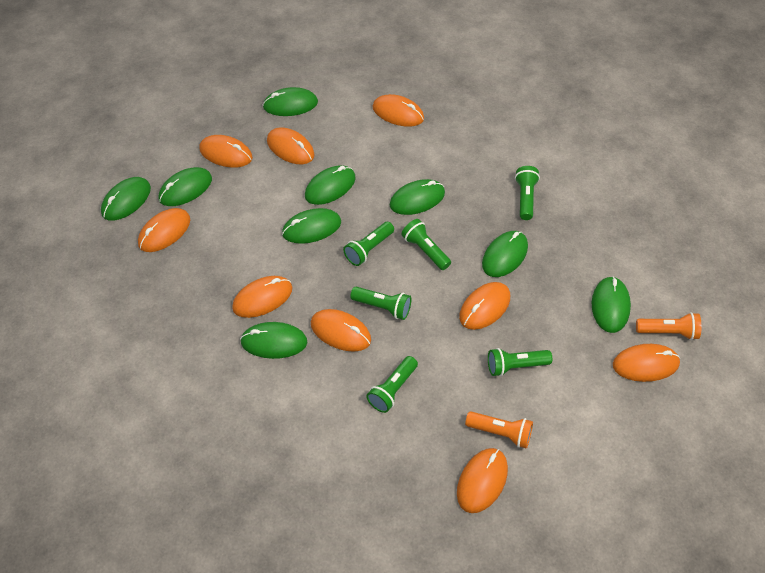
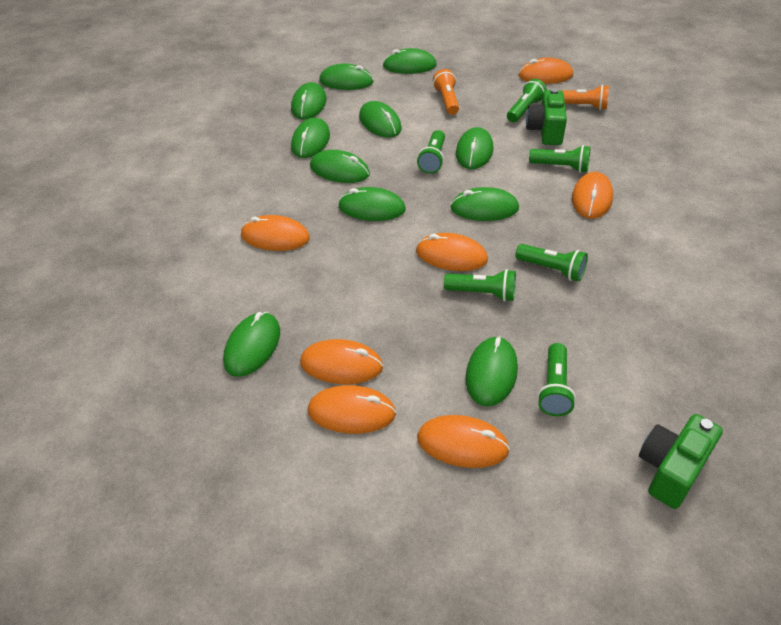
green camera: 0 -> 2
green mouse: 9 -> 11
orange mouse: 9 -> 7

